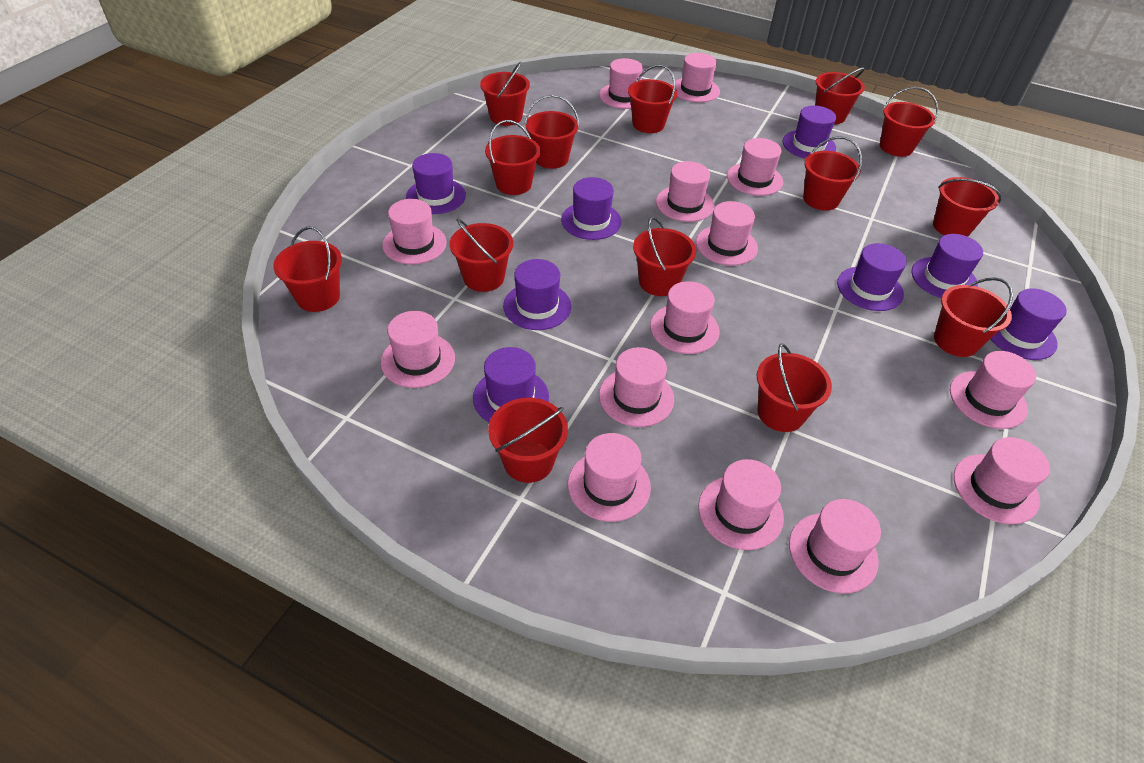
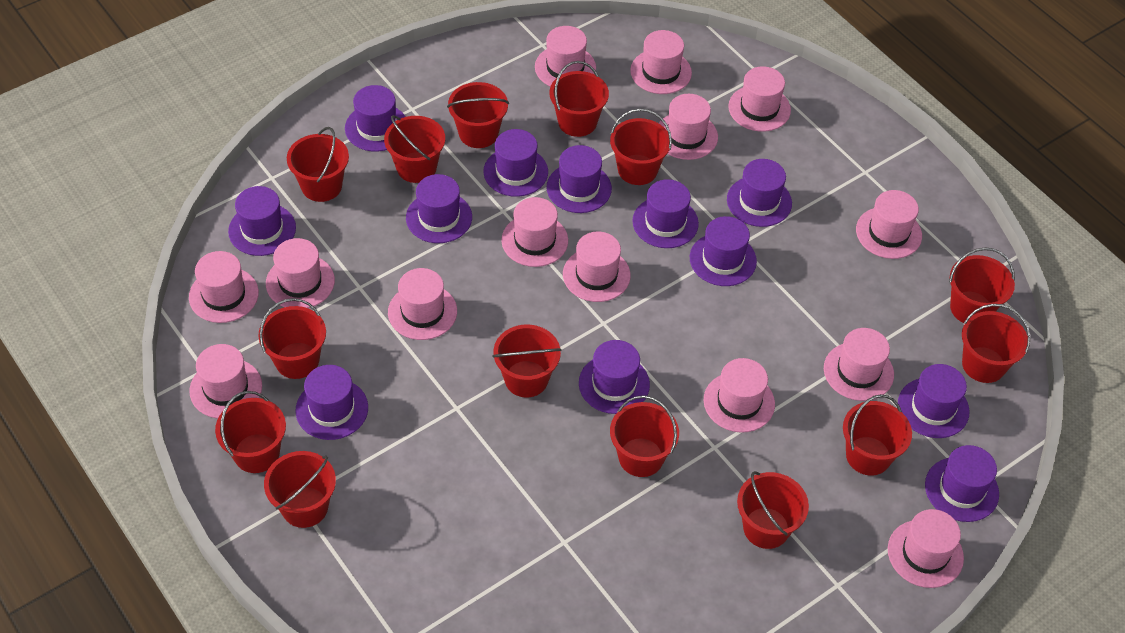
purple hat: 8 -> 12

